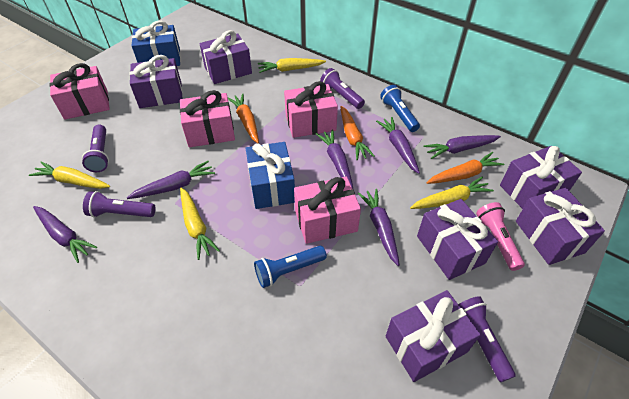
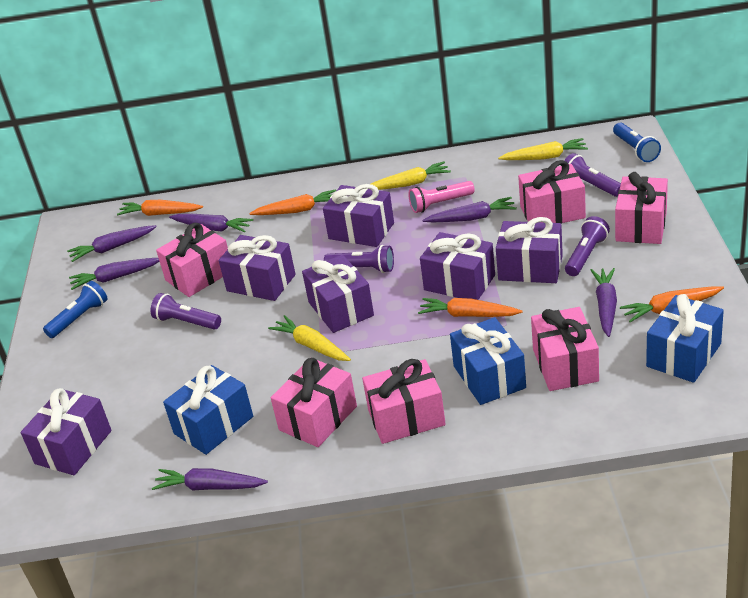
blue gift: 2 -> 3
orange carrot: 3 -> 4
pink gift: 4 -> 6
yellow carrot: 4 -> 3

